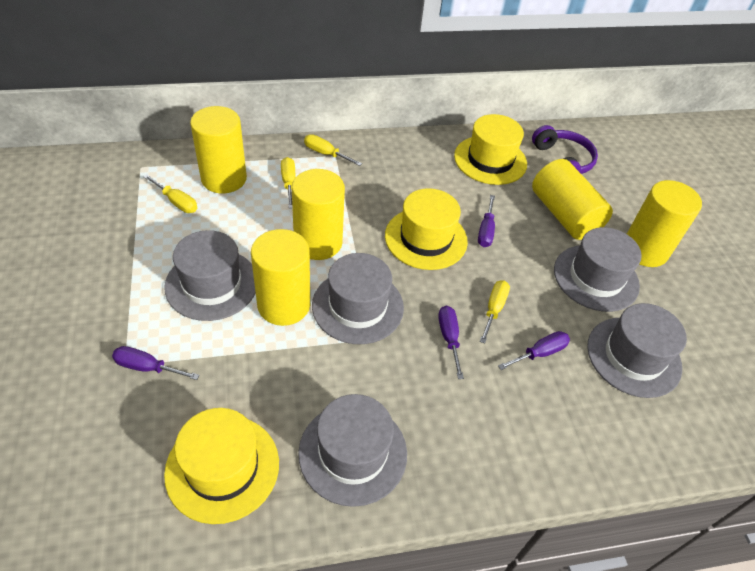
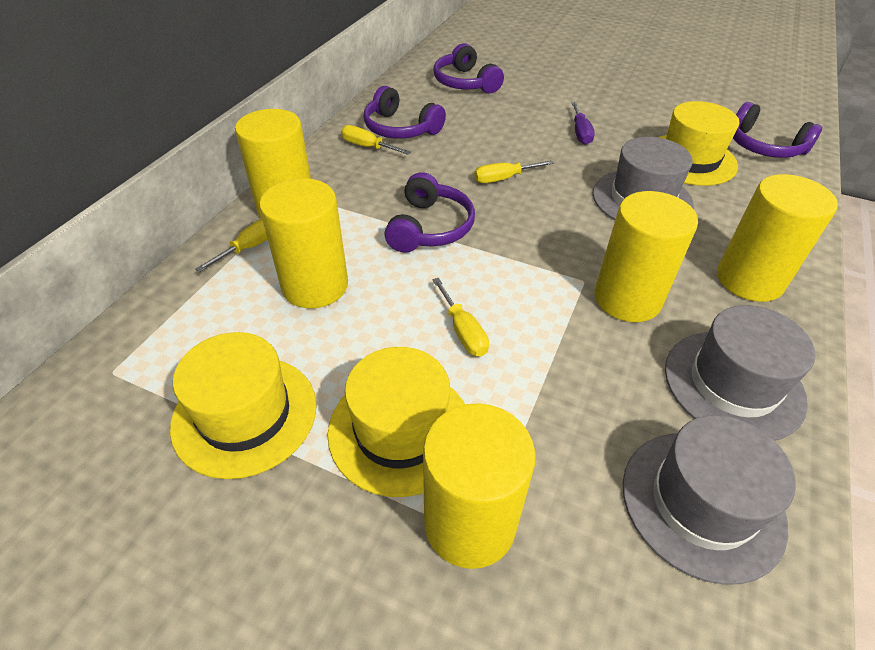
grey hat: 5 -> 3
purple headphones: 1 -> 4
purple screwdriver: 4 -> 1

